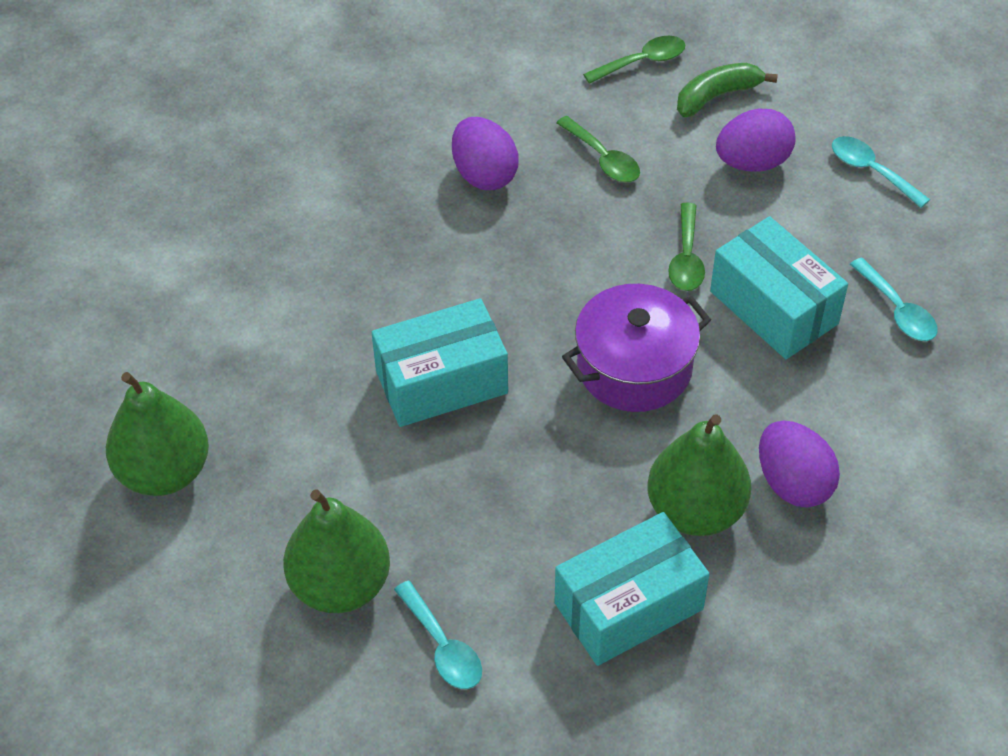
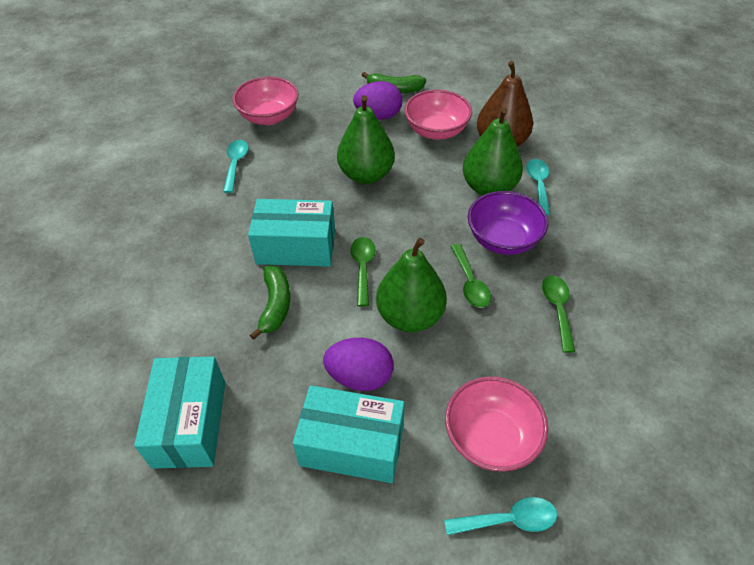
brown pear: 0 -> 1
green banana: 1 -> 2
pink bowl: 0 -> 3
purple bowl: 0 -> 1
purple egg: 3 -> 2
purple pot: 1 -> 0

